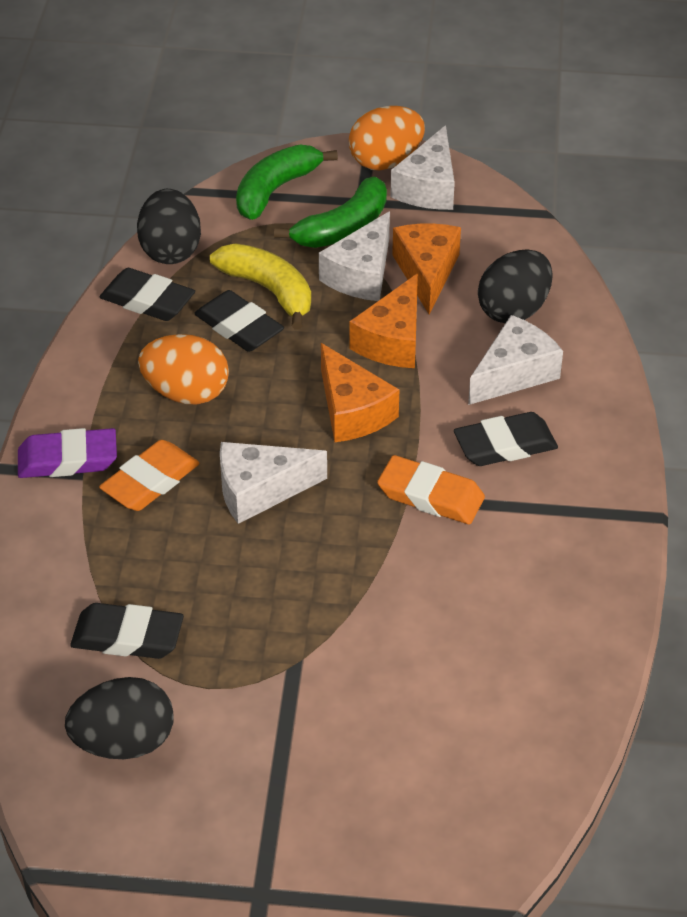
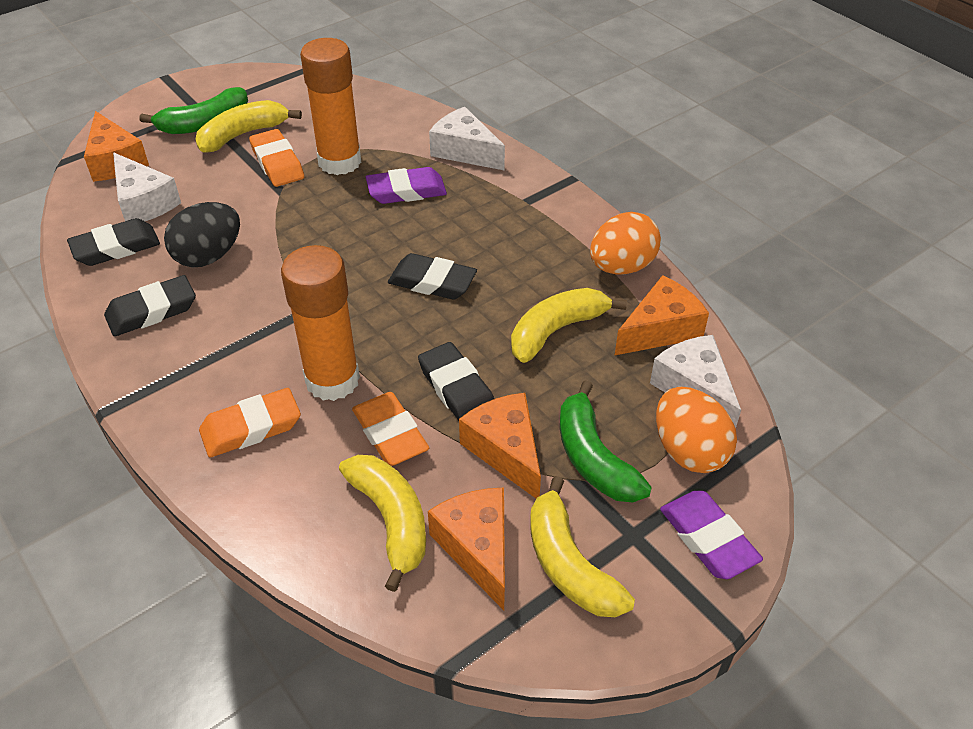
black egg: 3 -> 1
orange cheese: 3 -> 4
orange eraser: 2 -> 3
orange glue stick: 0 -> 2
purple eraser: 1 -> 2
white cheese: 4 -> 3
yellow banana: 1 -> 4

